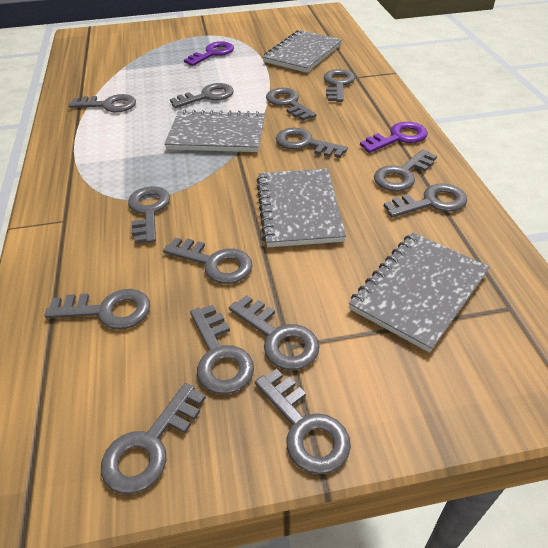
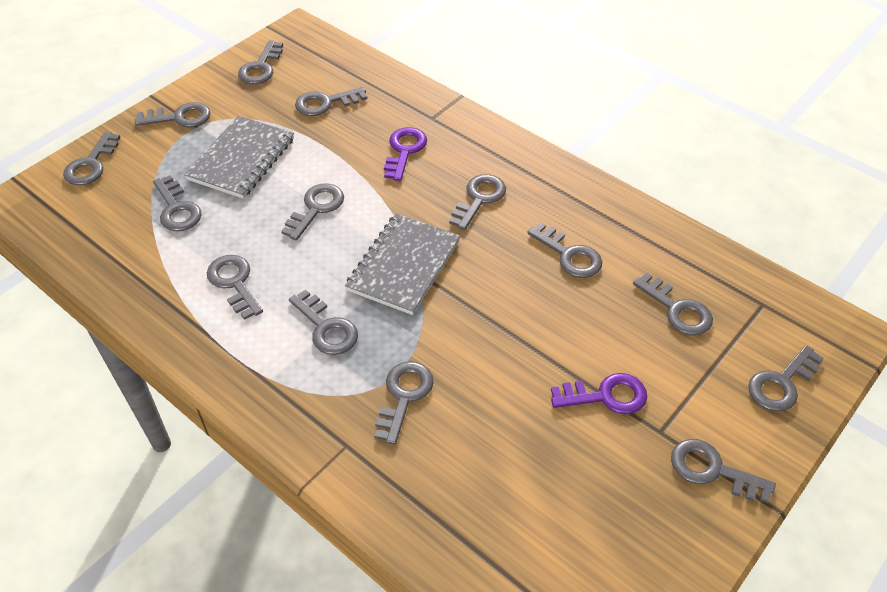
grey notebook: 4 -> 2

